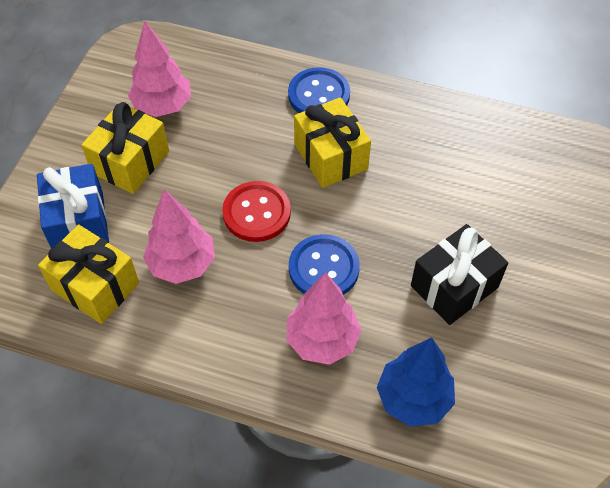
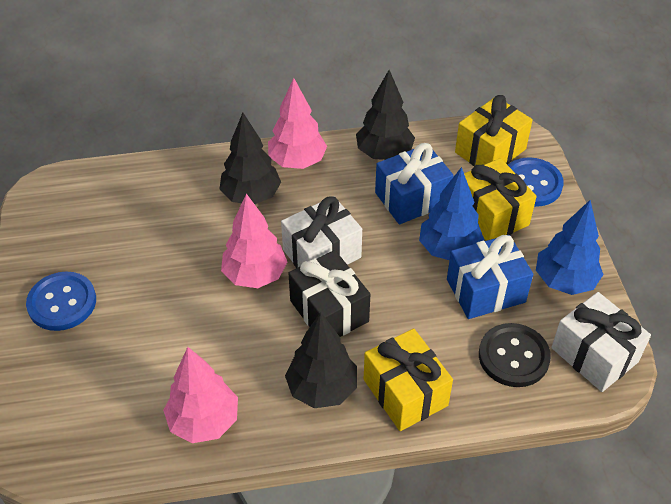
black button: 0 -> 1
black tree: 0 -> 3
blue gift: 1 -> 2
blue tree: 1 -> 2
red button: 1 -> 0
white gift: 0 -> 2

